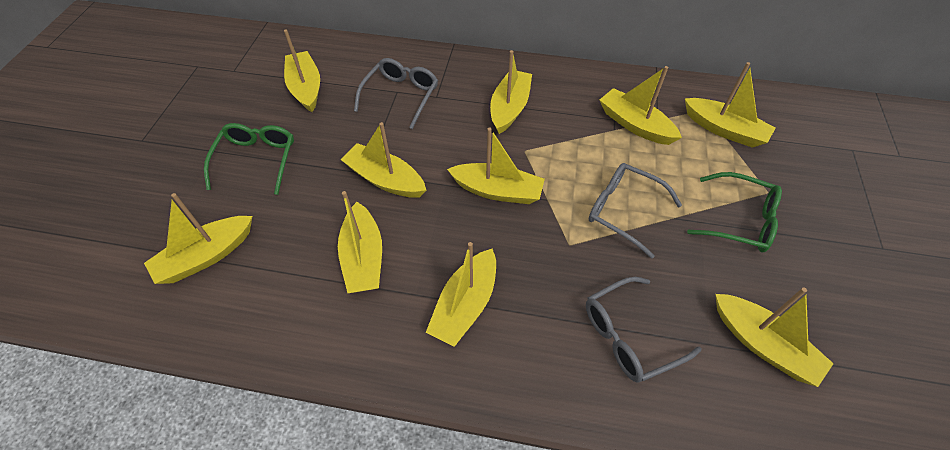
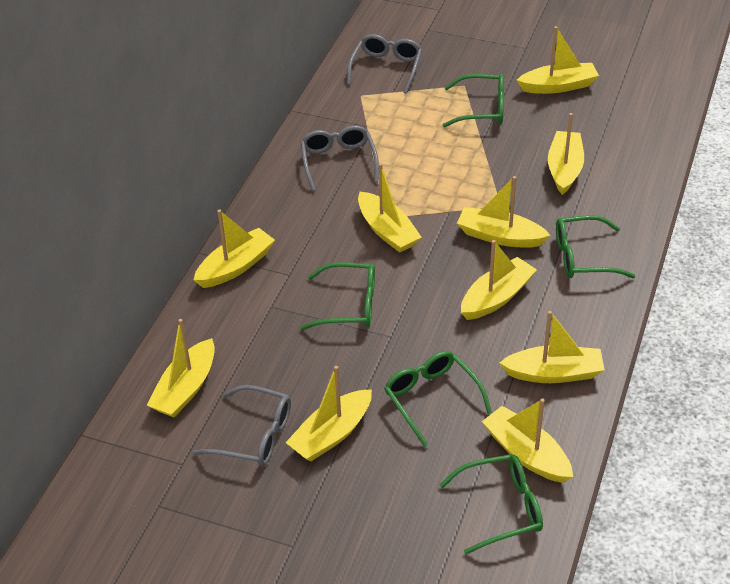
green glasses: 2 -> 5

